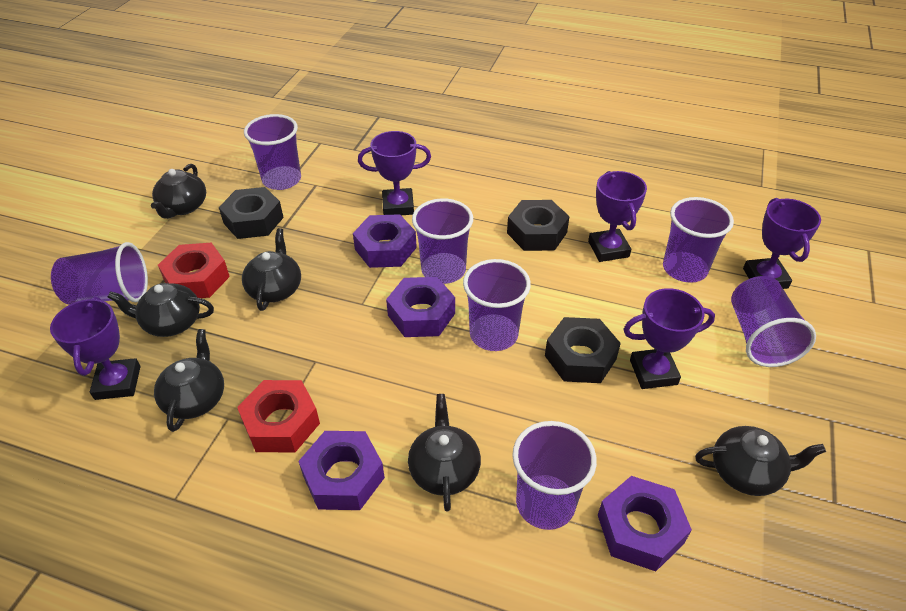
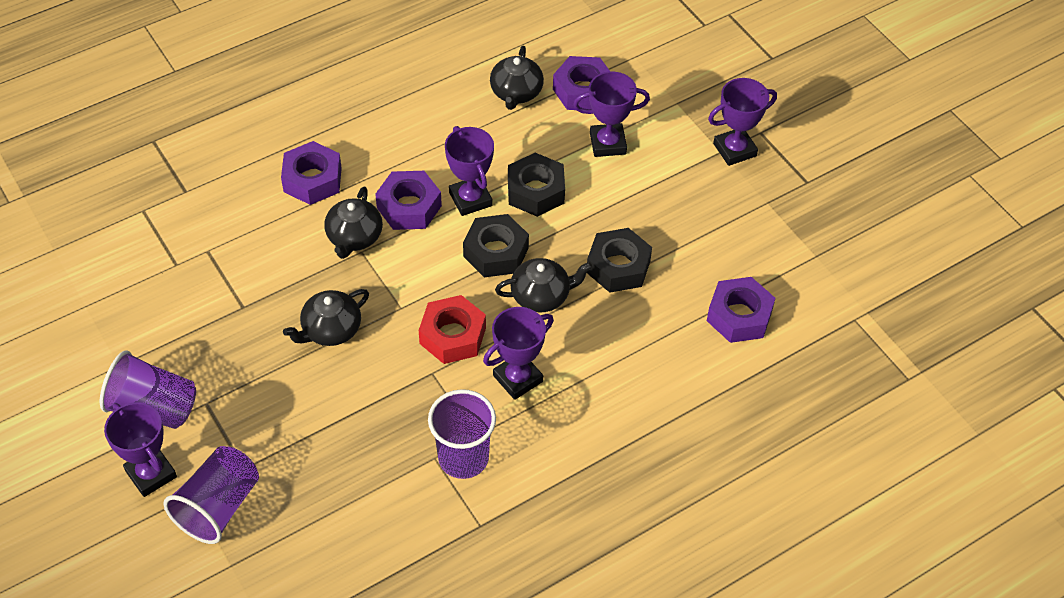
black teapot: 6 -> 4
purple cup: 7 -> 3
red nut: 2 -> 1

